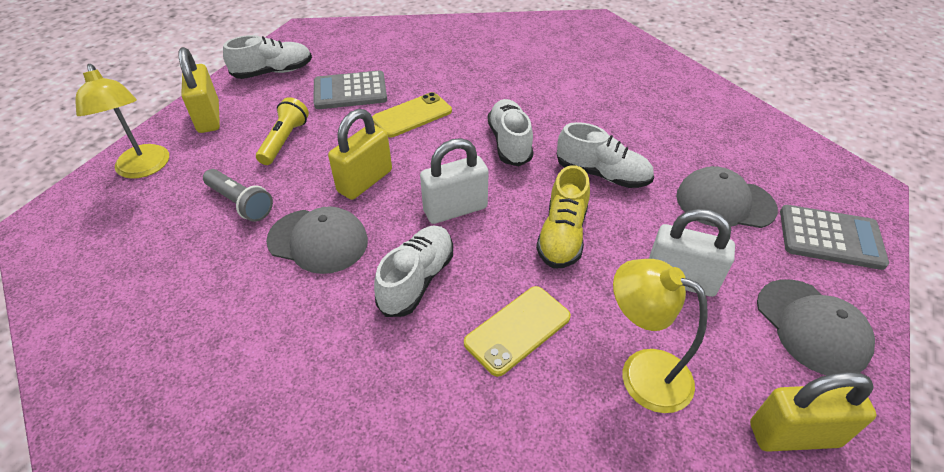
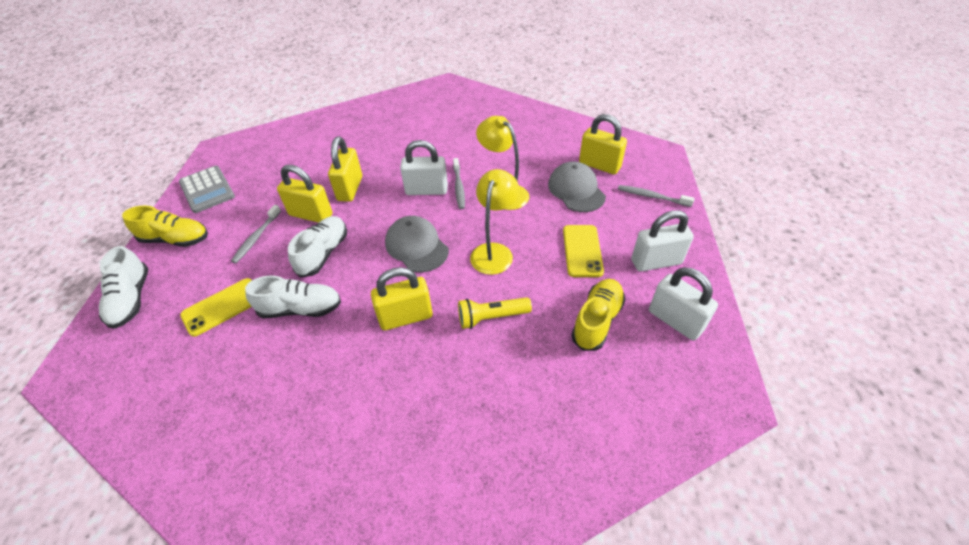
grey calculator: 2 -> 1
grey cap: 3 -> 2
grey flashlight: 1 -> 0
grey toothbrush: 0 -> 3
white padlock: 2 -> 3
white shoe: 4 -> 3
yellow padlock: 3 -> 4
yellow shoe: 1 -> 2

